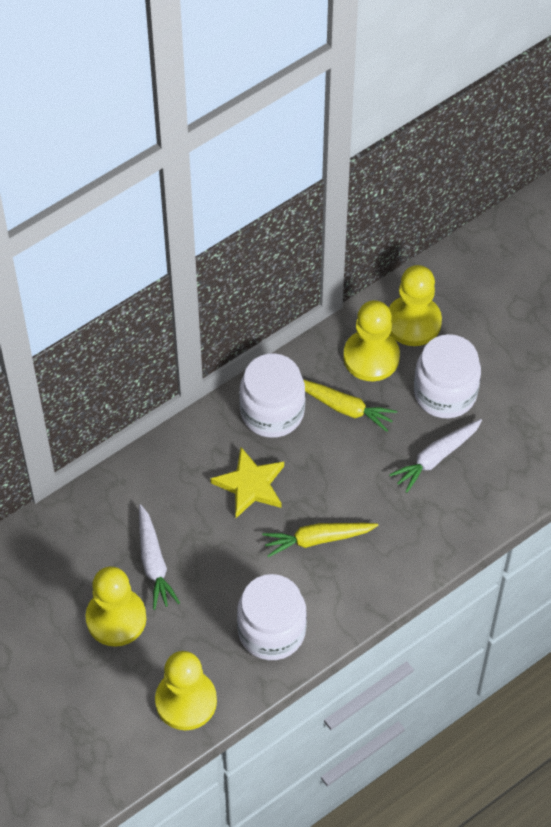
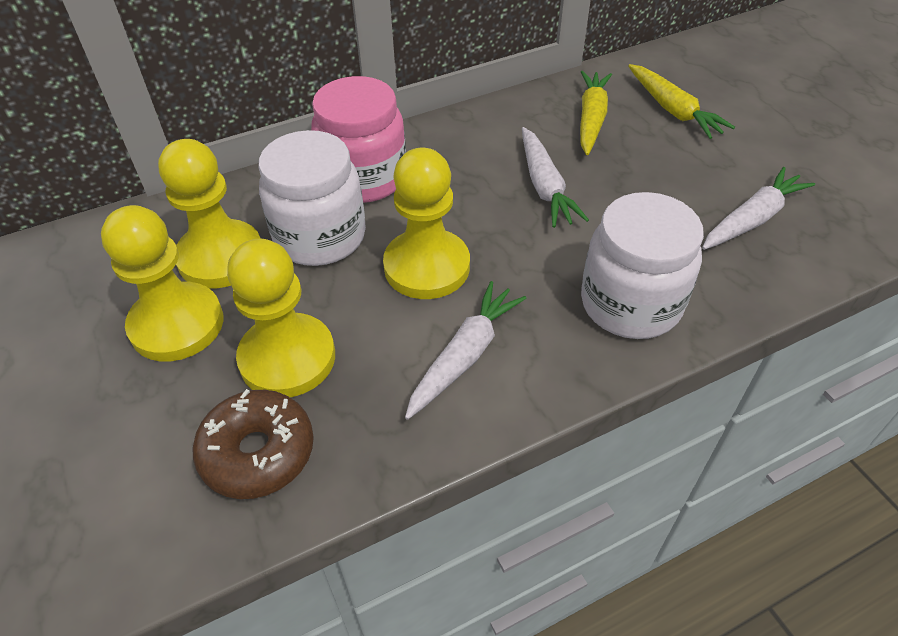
brown donut: 0 -> 1
pink jar: 0 -> 1
white carrot: 2 -> 3
white jar: 3 -> 2
yellow star: 1 -> 0

